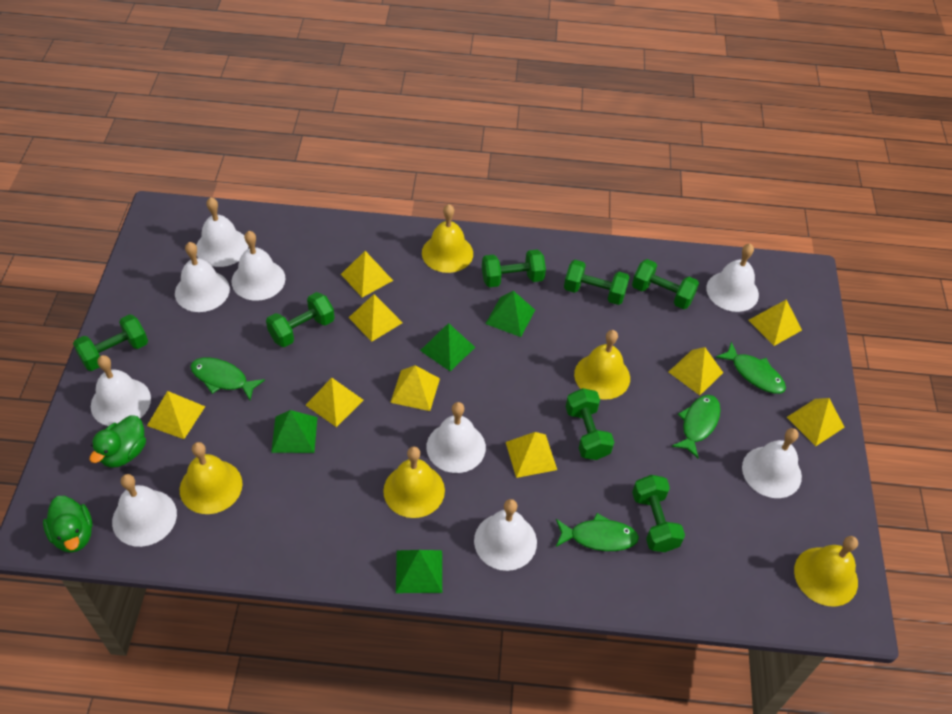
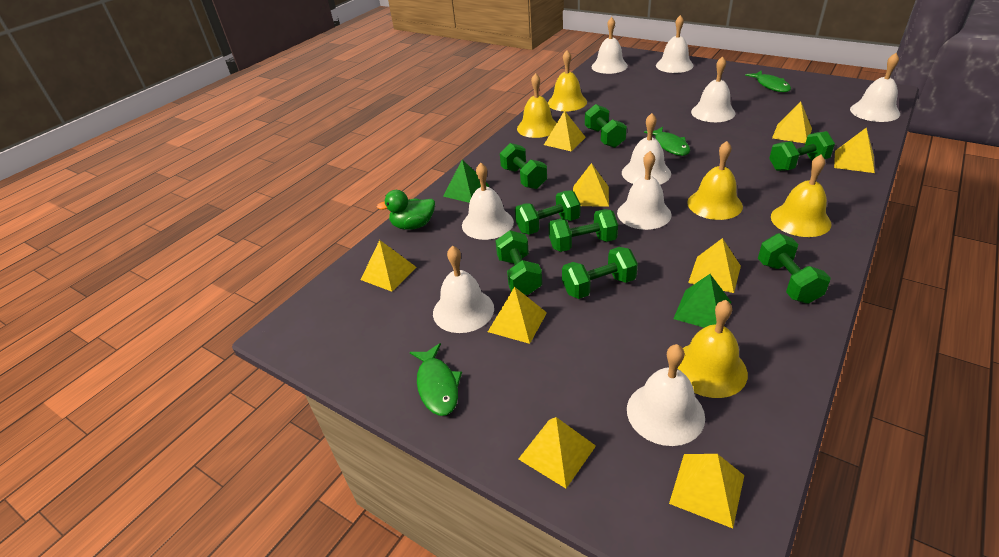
green duck: 2 -> 1
green dumbbell: 7 -> 8
green fish: 4 -> 3
green pyramid: 4 -> 2

